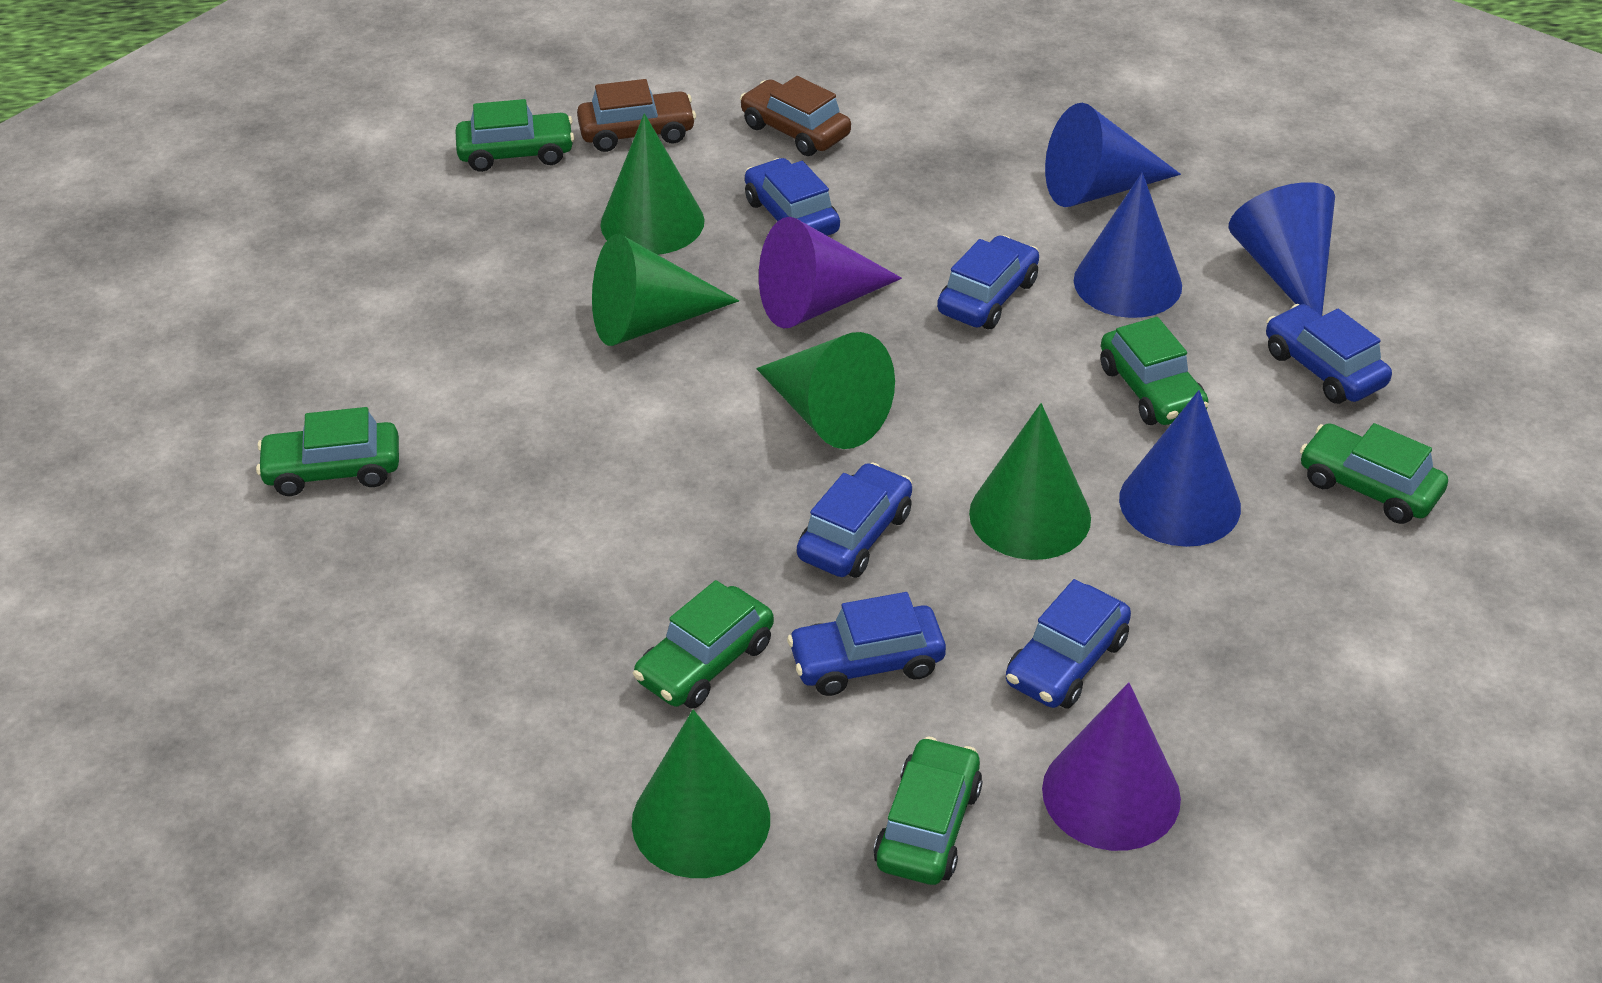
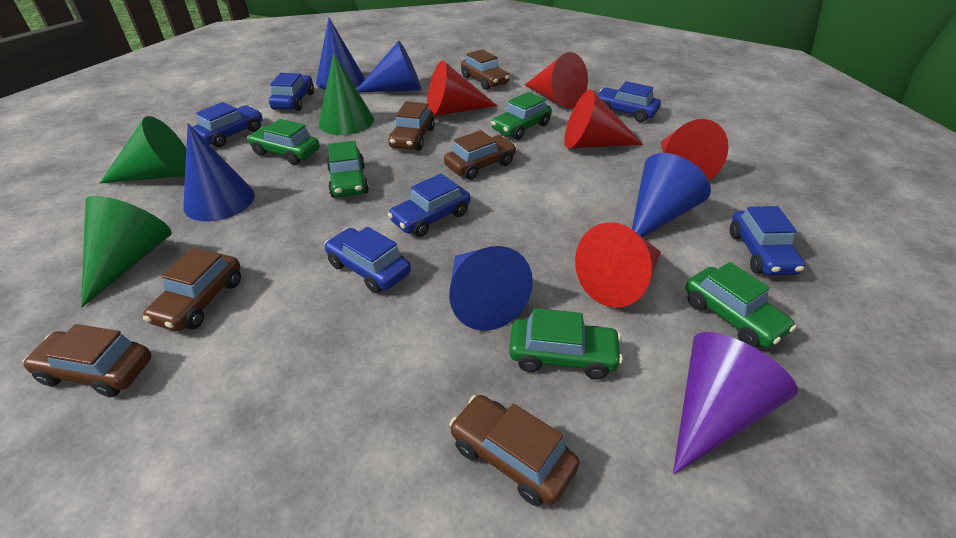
blue cone: 4 -> 5
brown car: 2 -> 6
green car: 6 -> 5
green cone: 5 -> 3
purple cone: 2 -> 1
red cone: 0 -> 5

